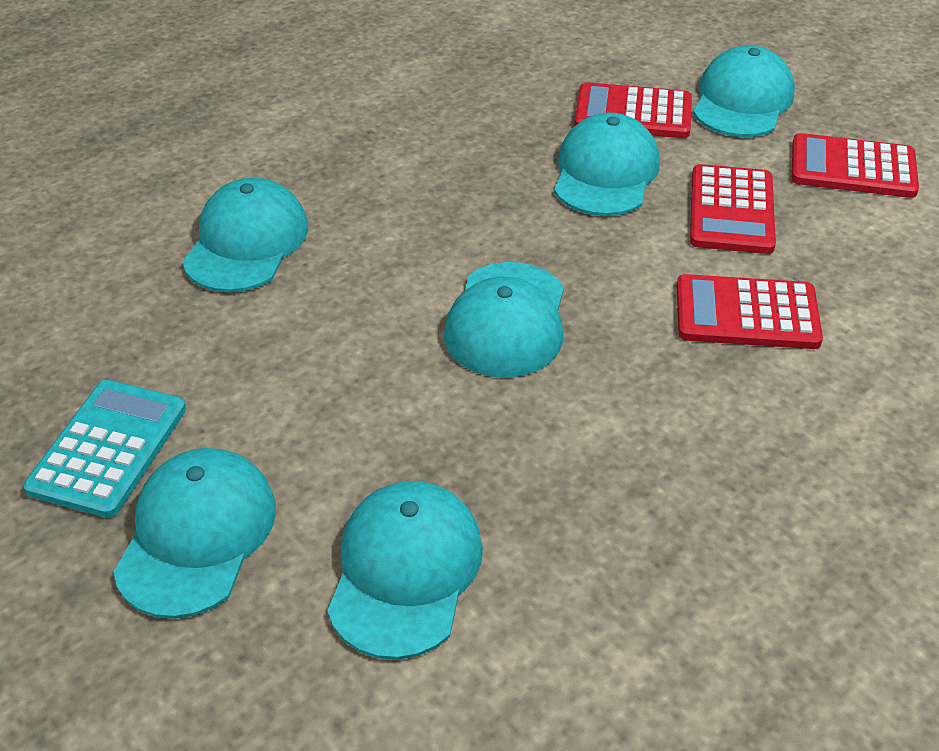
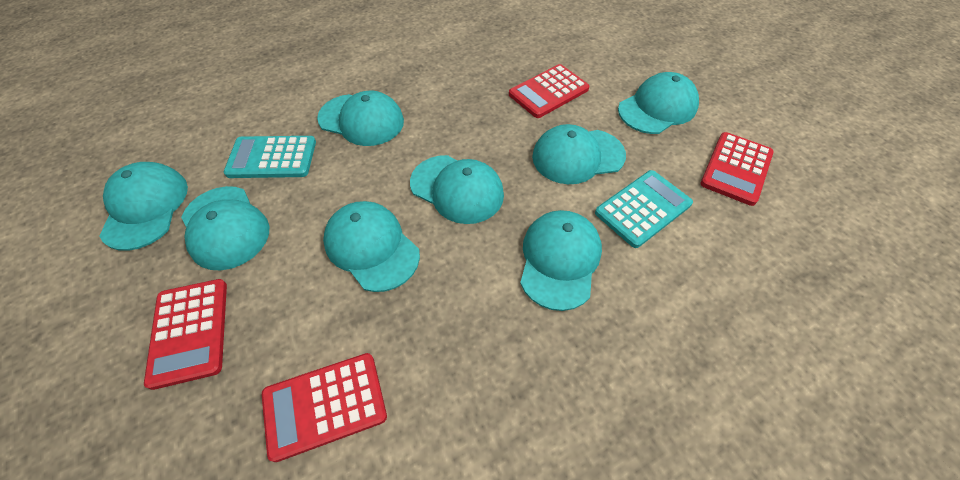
turquoise calculator: 1 -> 2
turquoise cap: 6 -> 8

